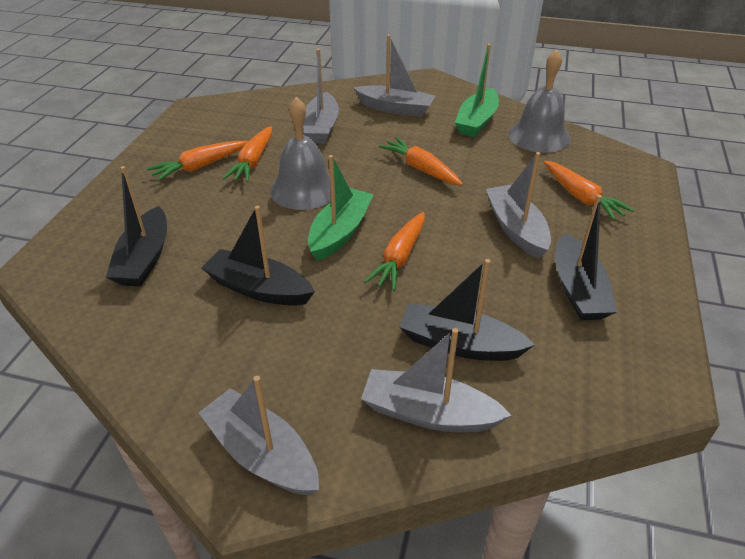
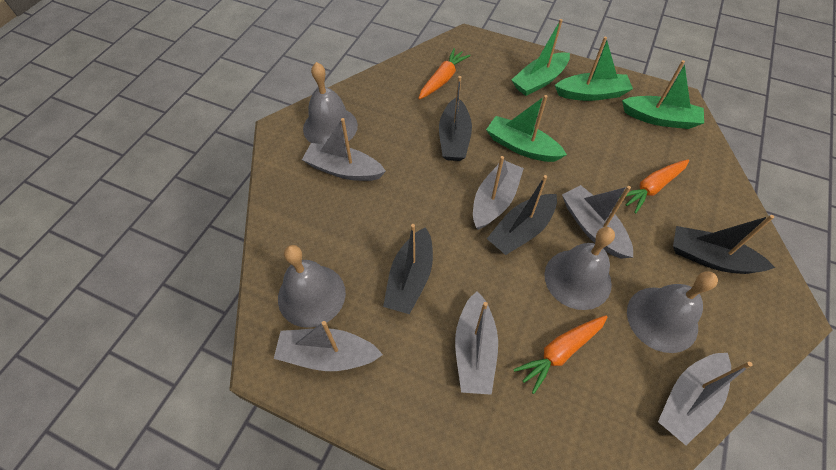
green boat: 2 -> 4
grey bell: 2 -> 4
grey boat: 5 -> 6
orange carrot: 5 -> 3

